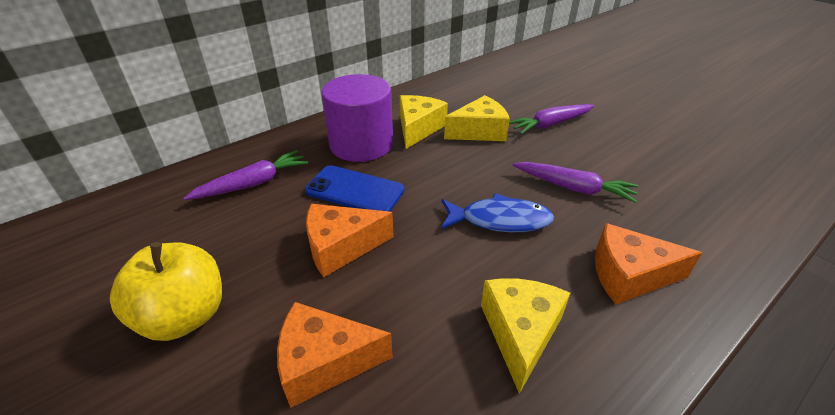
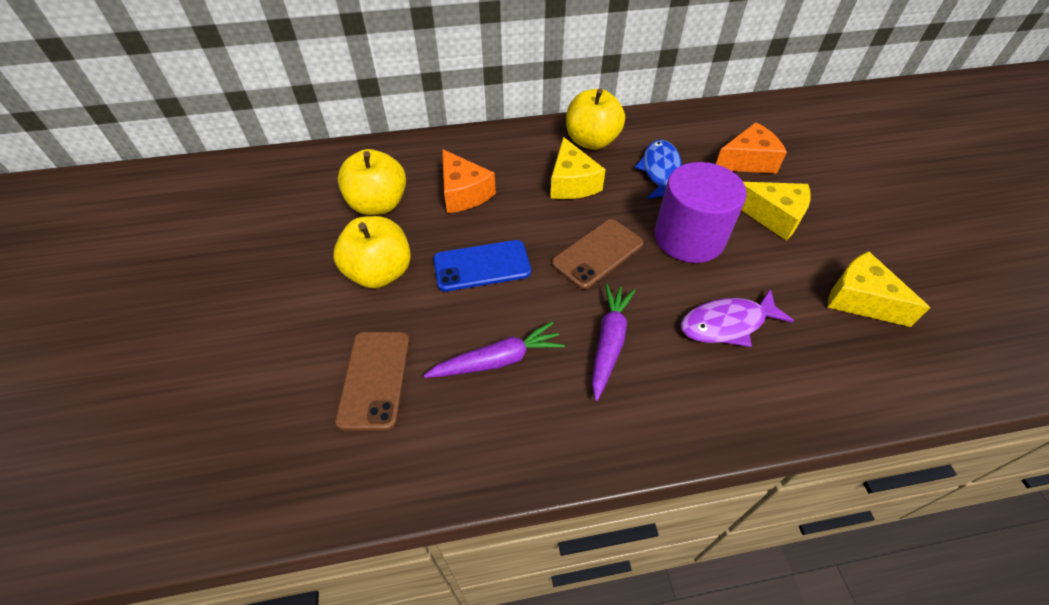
brown phone: 0 -> 2
orange cheese: 3 -> 2
purple carrot: 3 -> 2
purple fish: 0 -> 1
yellow apple: 1 -> 3

